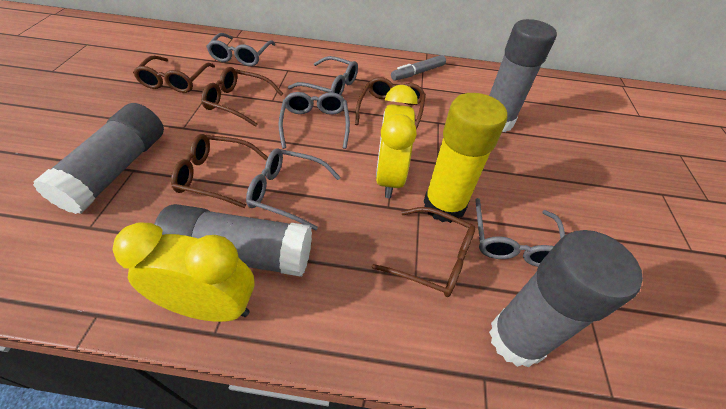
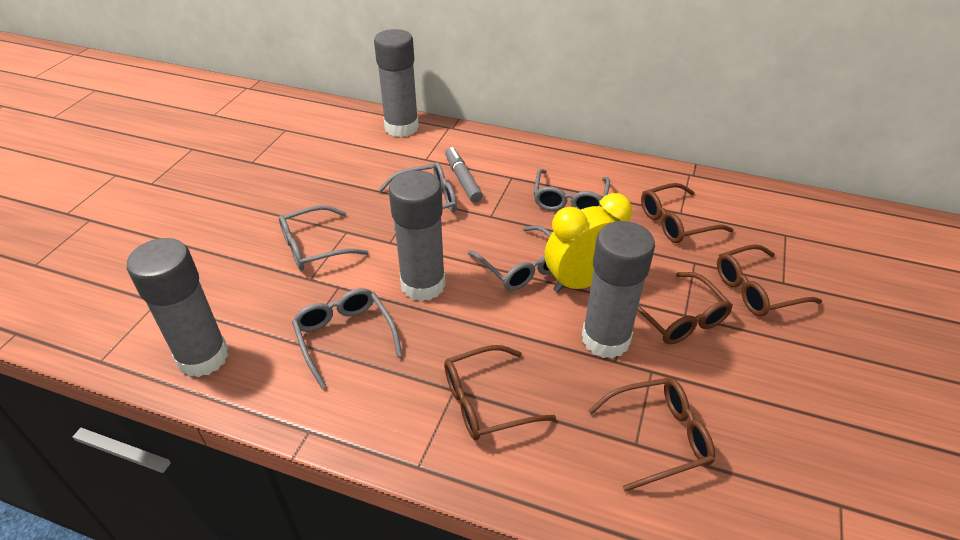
yellow clock: 2 -> 1
yellow glue stick: 1 -> 0

